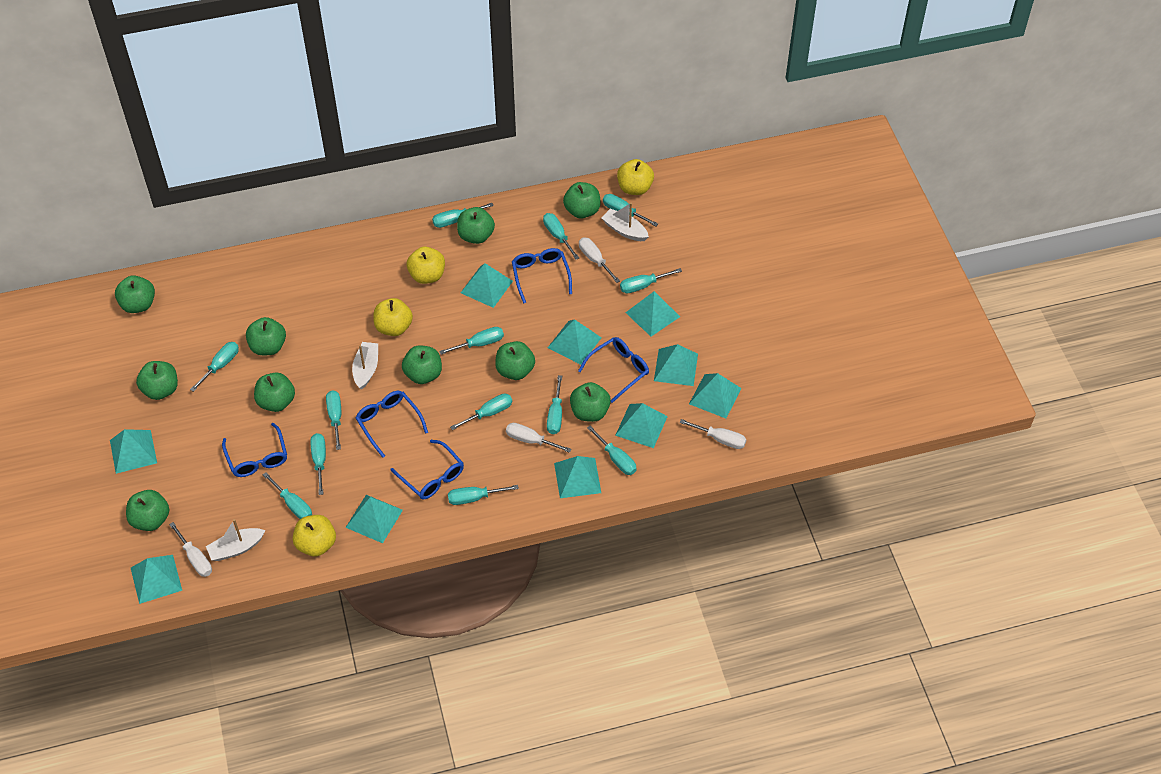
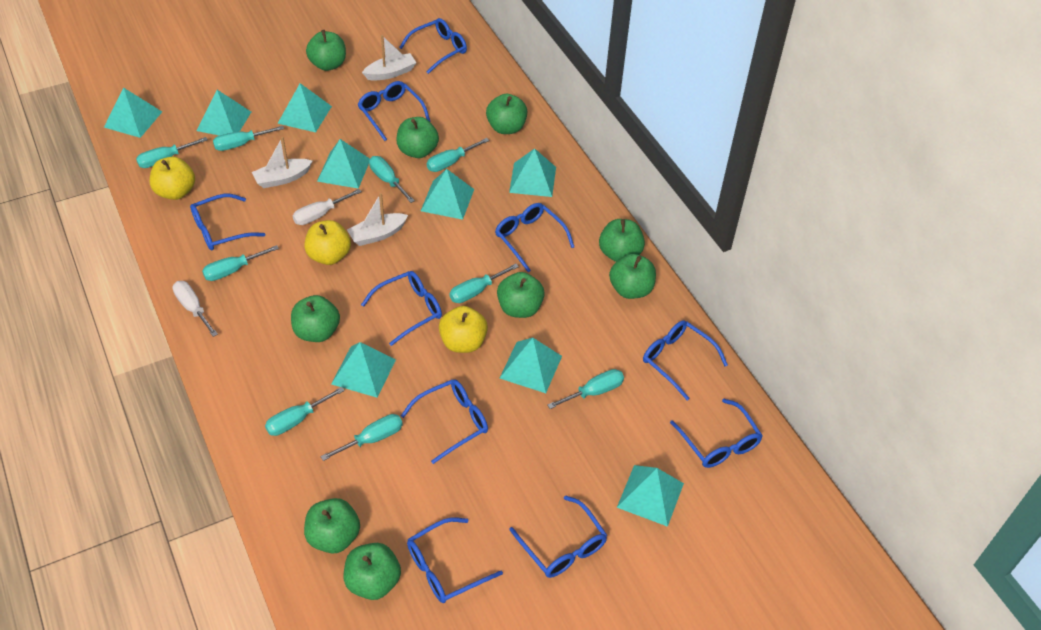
blue glasses: 5 -> 10
green apple: 10 -> 9
turquoise pyramid: 10 -> 9
turquoise screwdriver: 13 -> 9
white screwdriver: 4 -> 2
yellow apple: 4 -> 3

